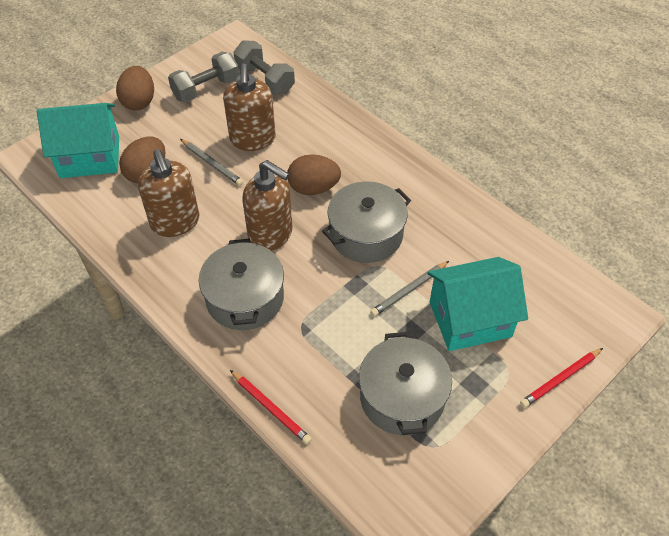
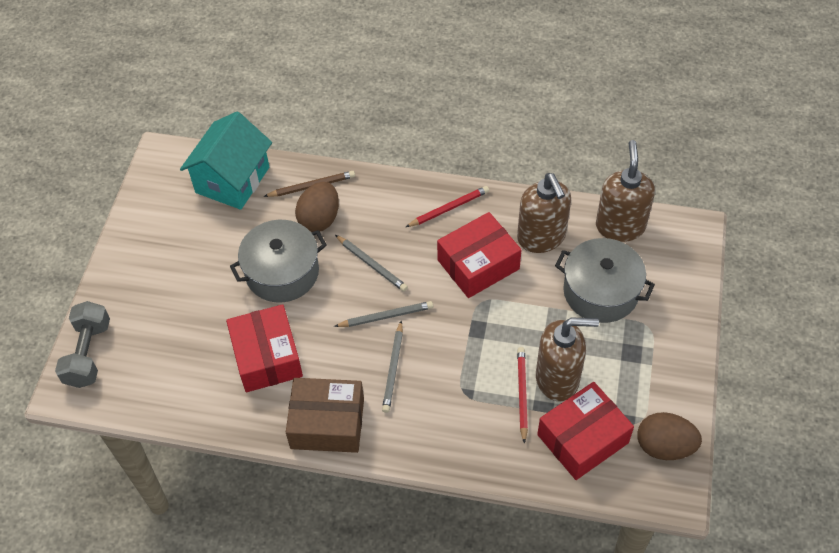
brown box: 0 -> 1
brown egg: 3 -> 2
brown pencil: 0 -> 1
grey dumbbell: 2 -> 1
grey pencil: 2 -> 3
grey pot: 3 -> 2
red box: 0 -> 3
turquoise house: 2 -> 1

